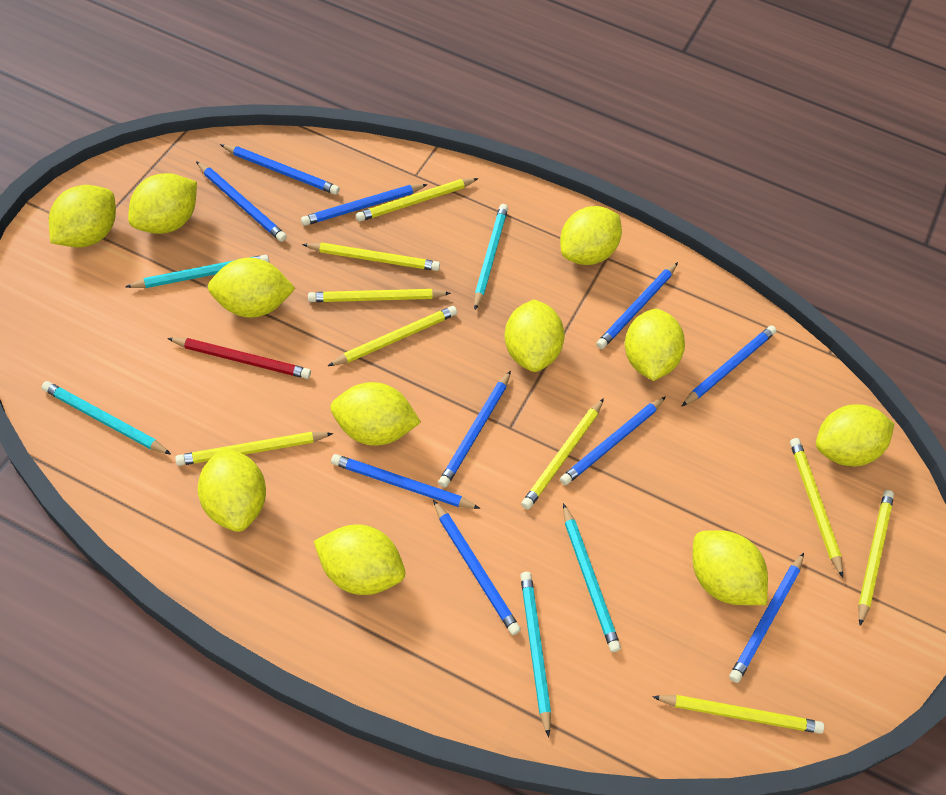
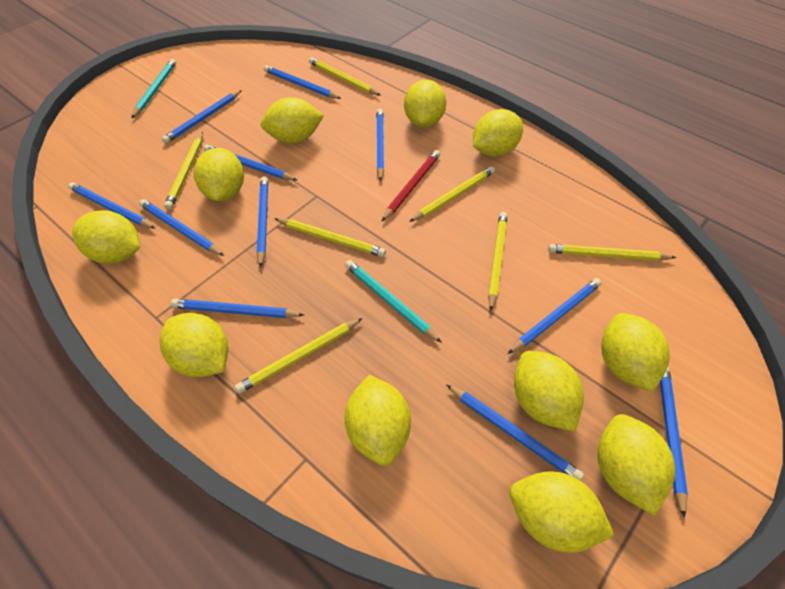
blue pencil: 10 -> 11
turquoise pencil: 5 -> 2
yellow pencil: 9 -> 7

